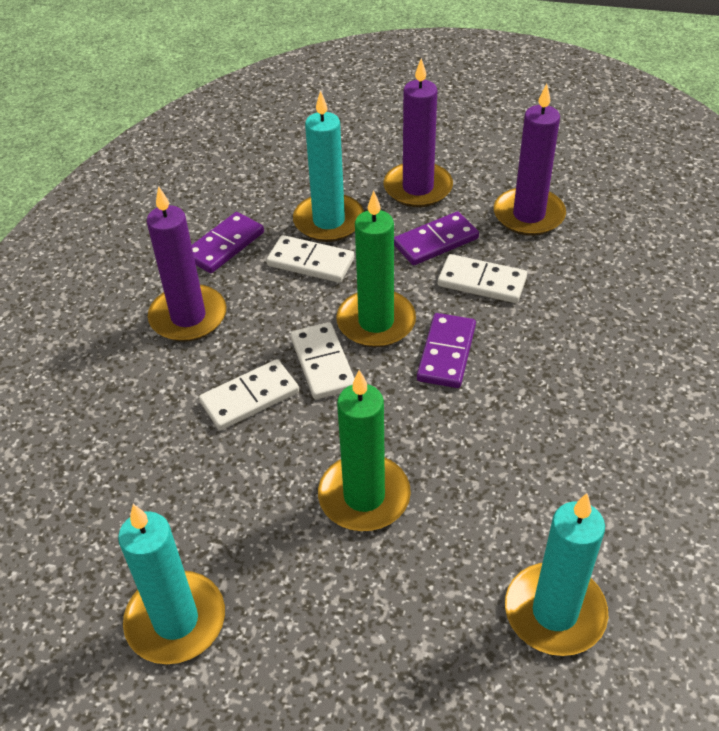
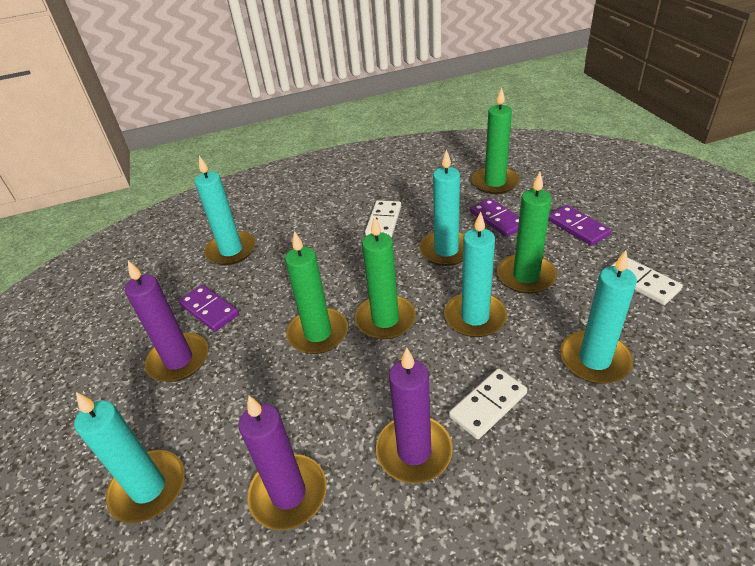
green candle: 2 -> 4
turquoise candle: 3 -> 5
white domino: 4 -> 3

